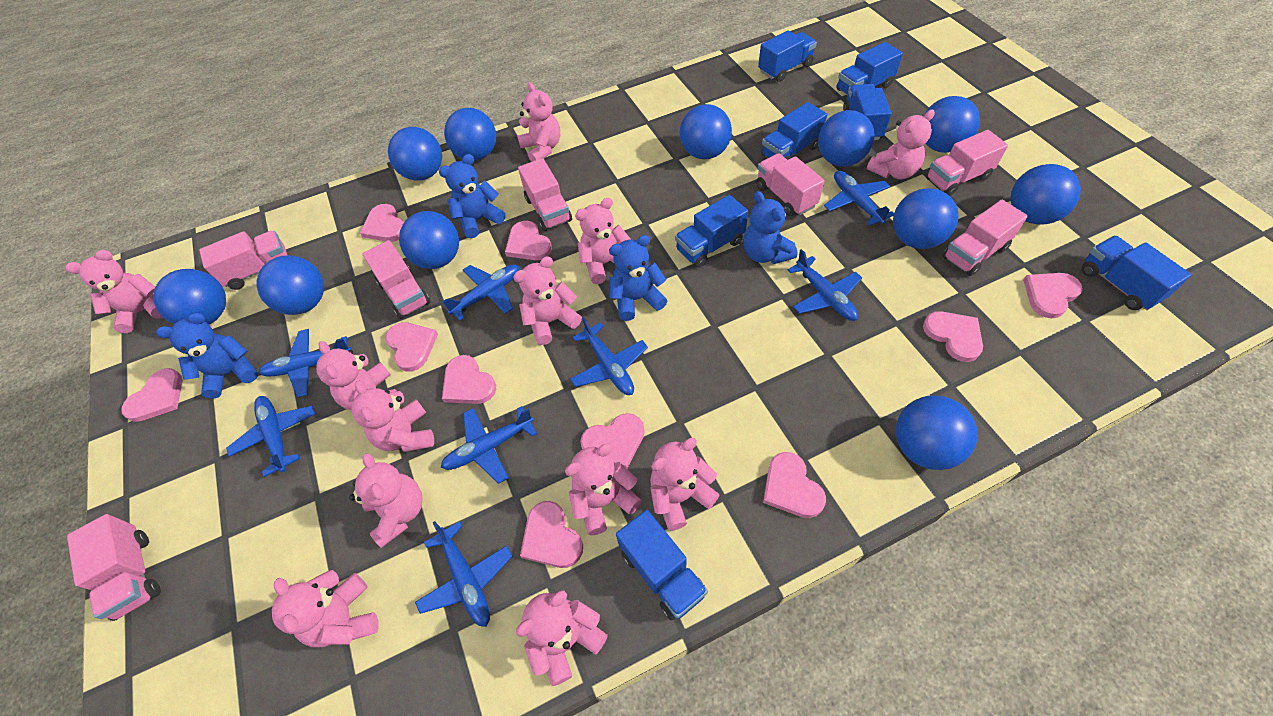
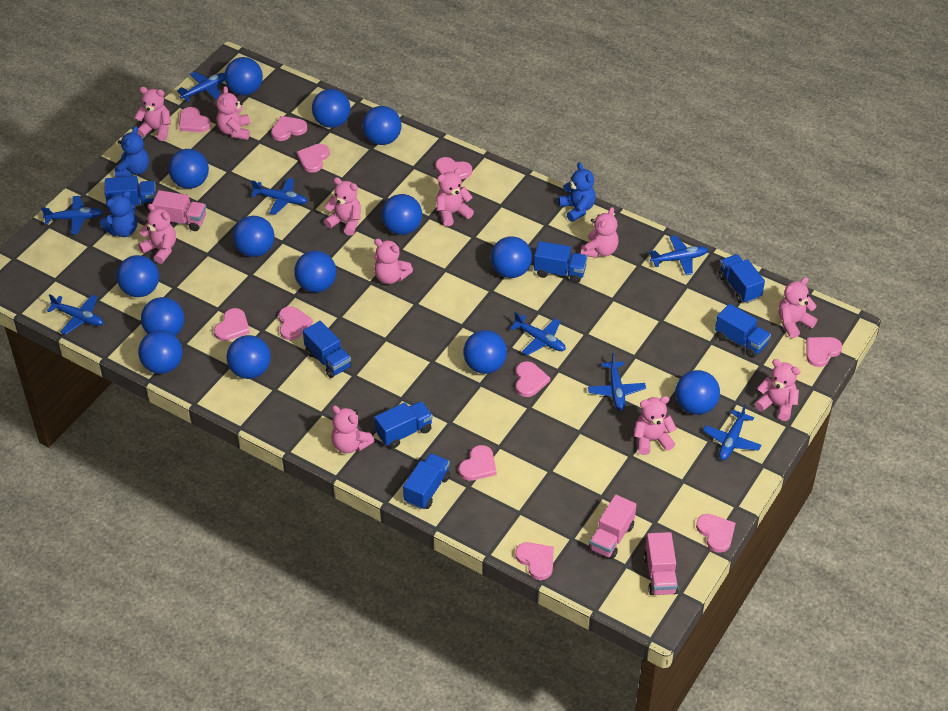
blue ball: 11 -> 14
blue teddy bear: 4 -> 3
pink heart: 10 -> 11
pink teddy bear: 12 -> 11
pink truck: 7 -> 3

